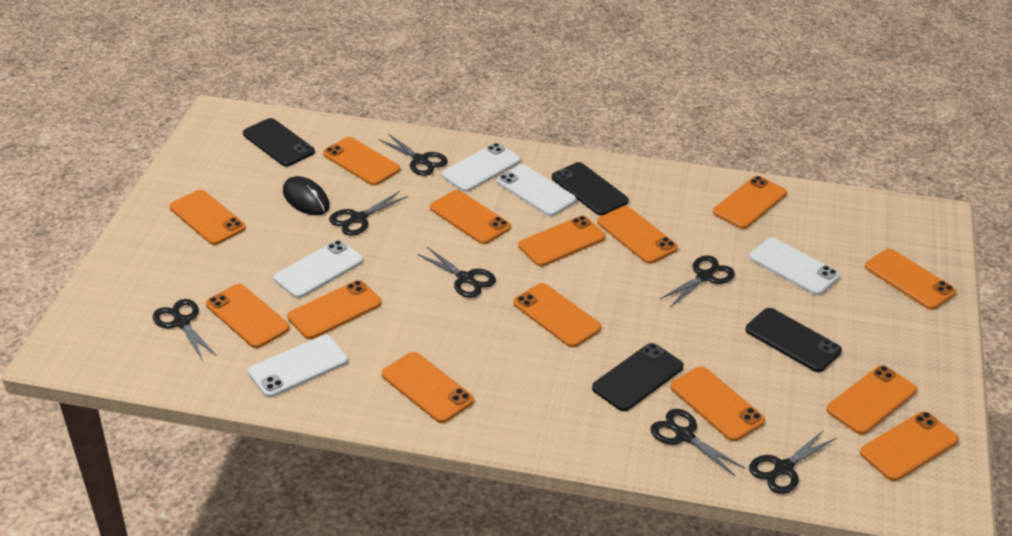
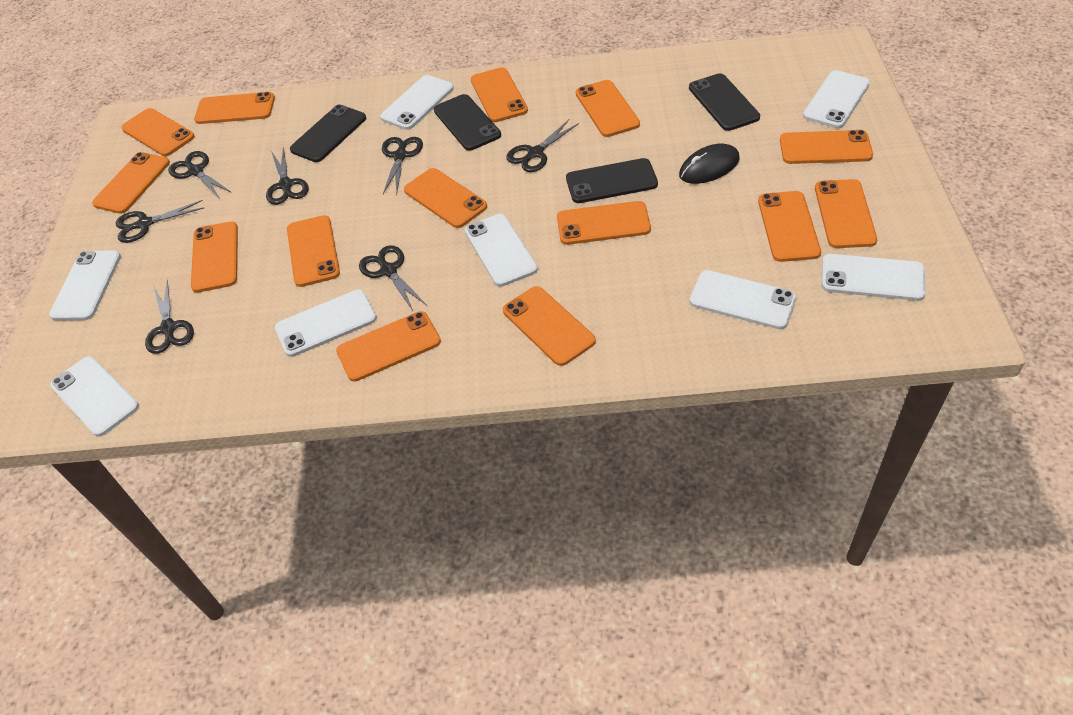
white phone: 5 -> 8

